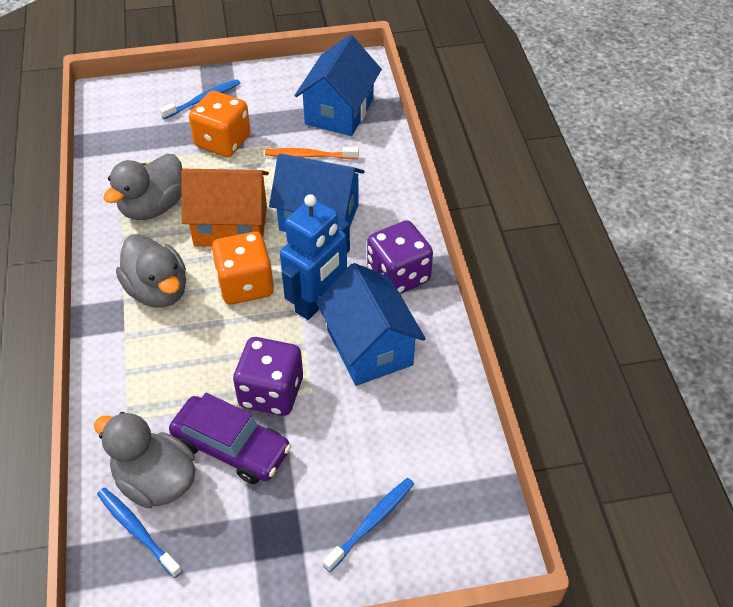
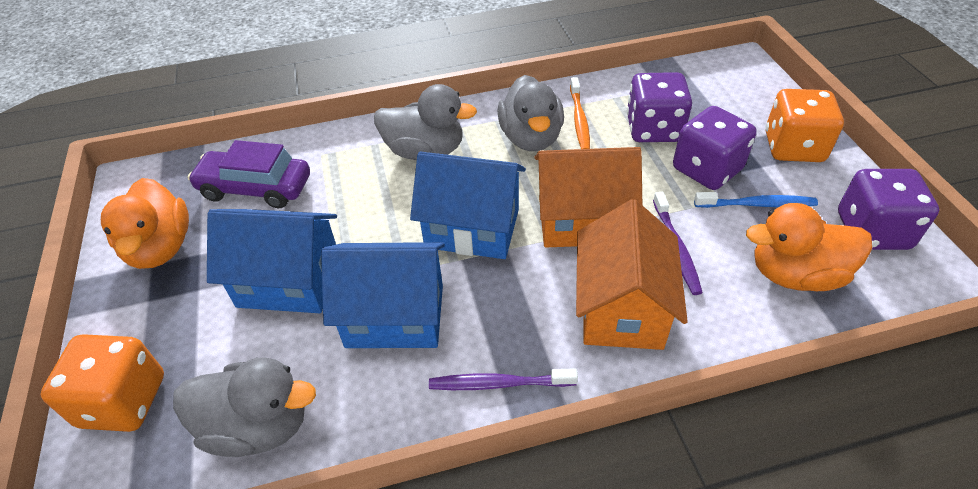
blue robot: 1 -> 0
blue toothbrush: 3 -> 1
orange duck: 0 -> 2
orange house: 1 -> 2
purple dice: 2 -> 3
purple toothbrush: 0 -> 2

